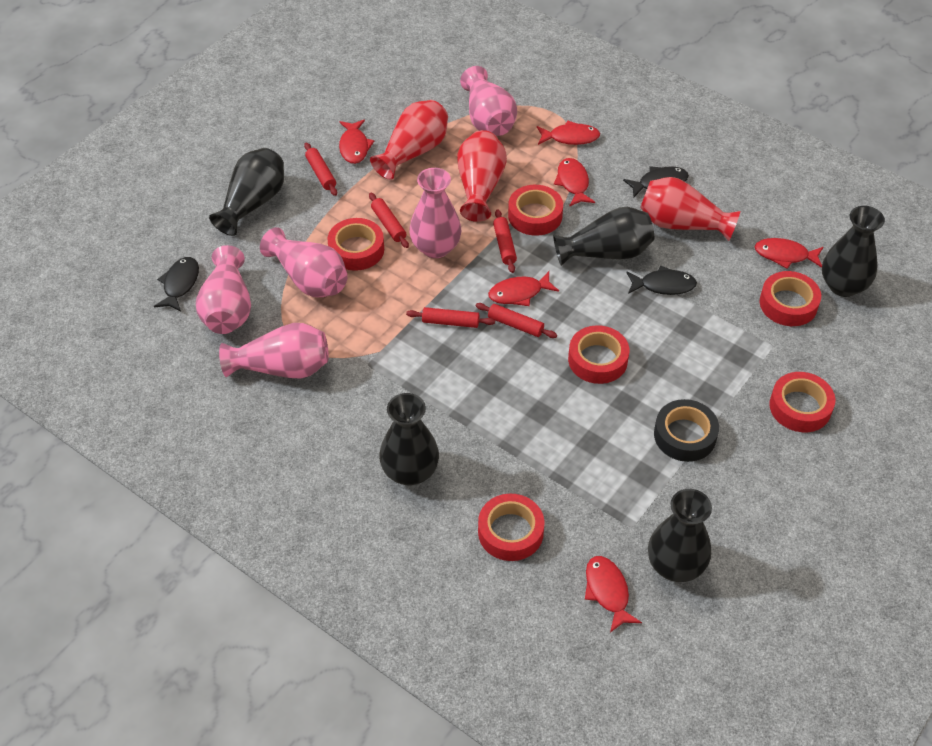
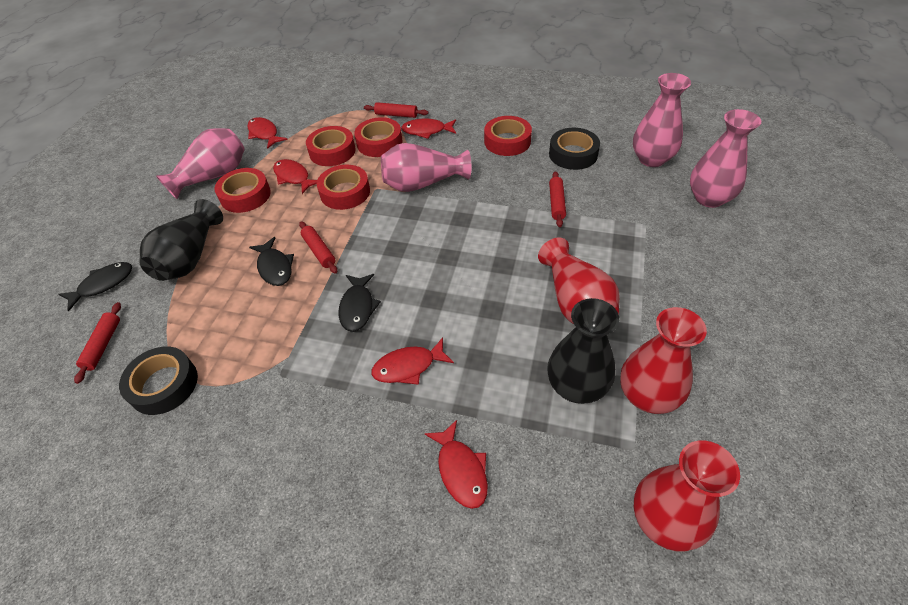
black tape: 1 -> 2
black vase: 5 -> 2
pink vase: 5 -> 4
red fish: 6 -> 5
red rolling pin: 5 -> 4
red tape: 6 -> 5

